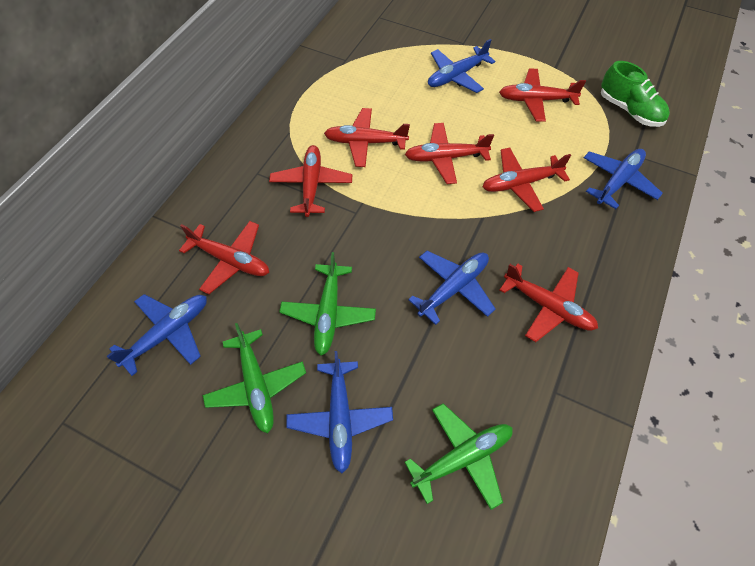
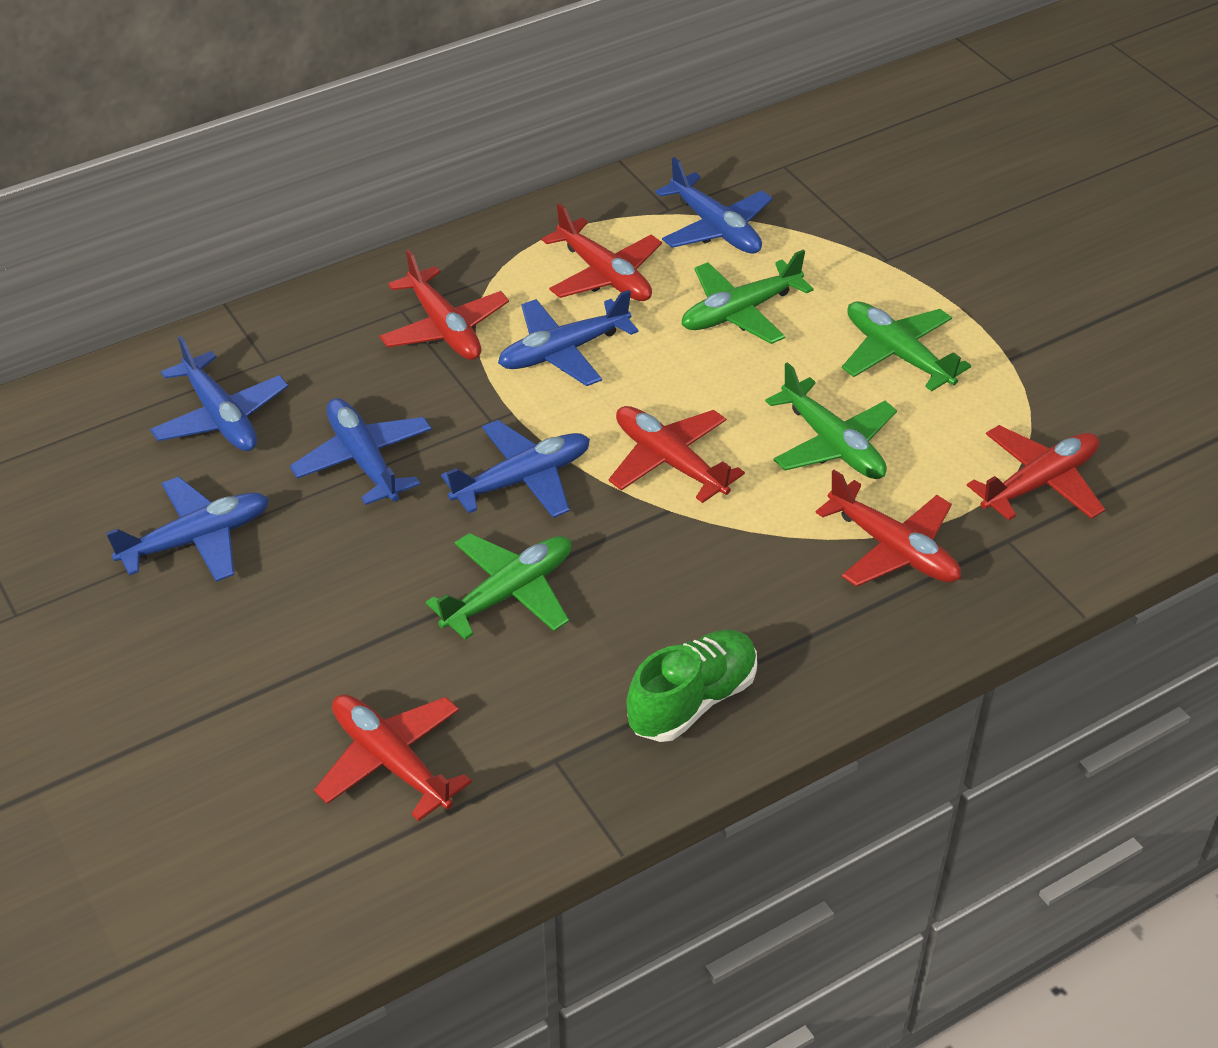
blue plane: 5 -> 6
green plane: 3 -> 4
red plane: 7 -> 6

